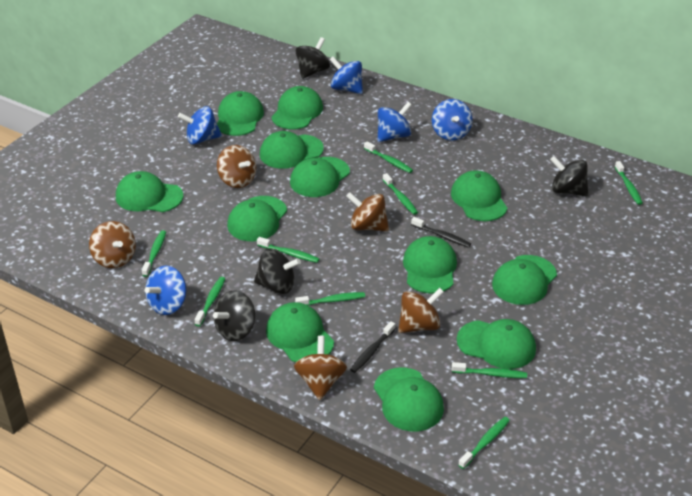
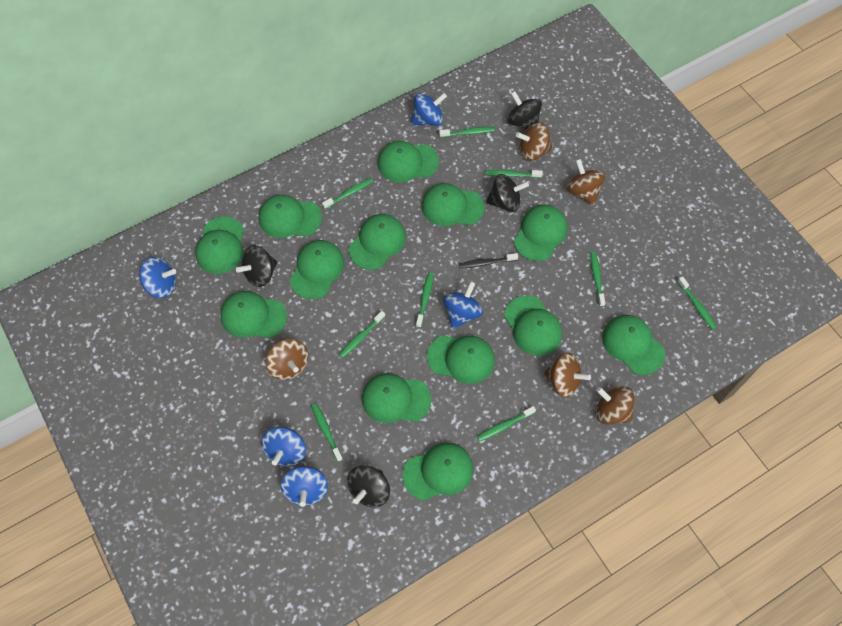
black toothbrush: 2 -> 1
green cap: 12 -> 13

